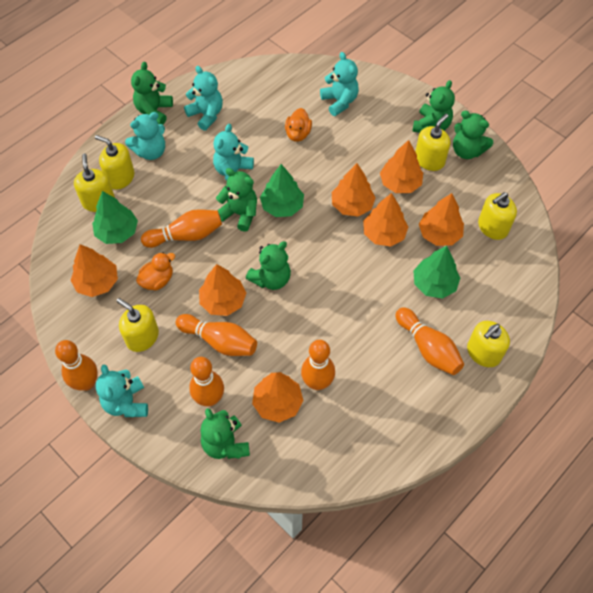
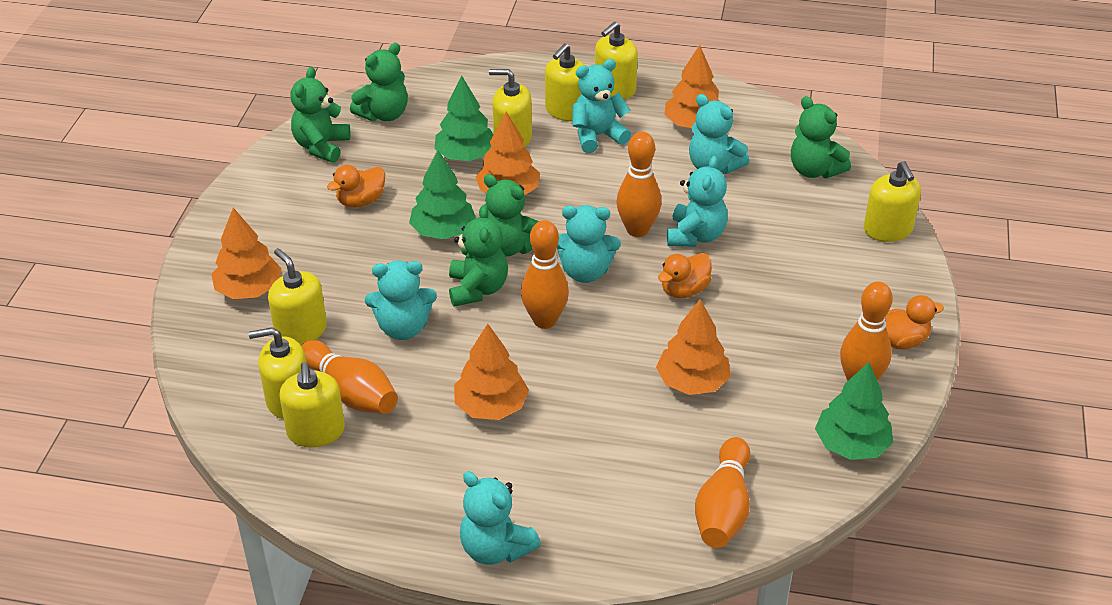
green teddy bear: 6 -> 5
orange bowling pin: 6 -> 5
orange duck: 2 -> 3
orange tree: 7 -> 5
turquoise teddy bear: 5 -> 6
yellow soap dispenser: 6 -> 7

